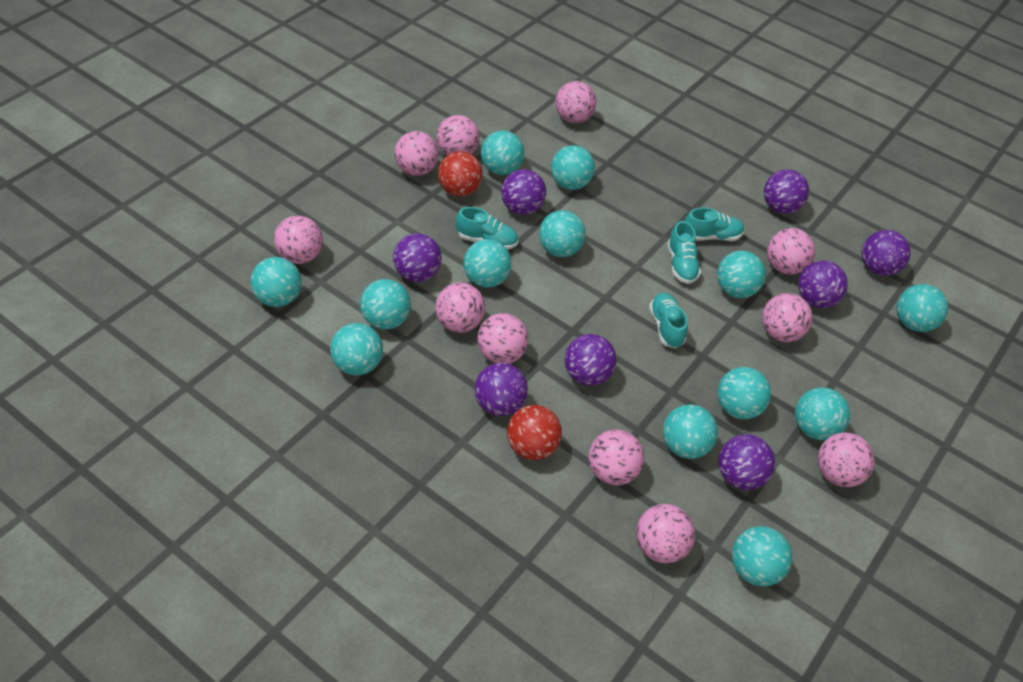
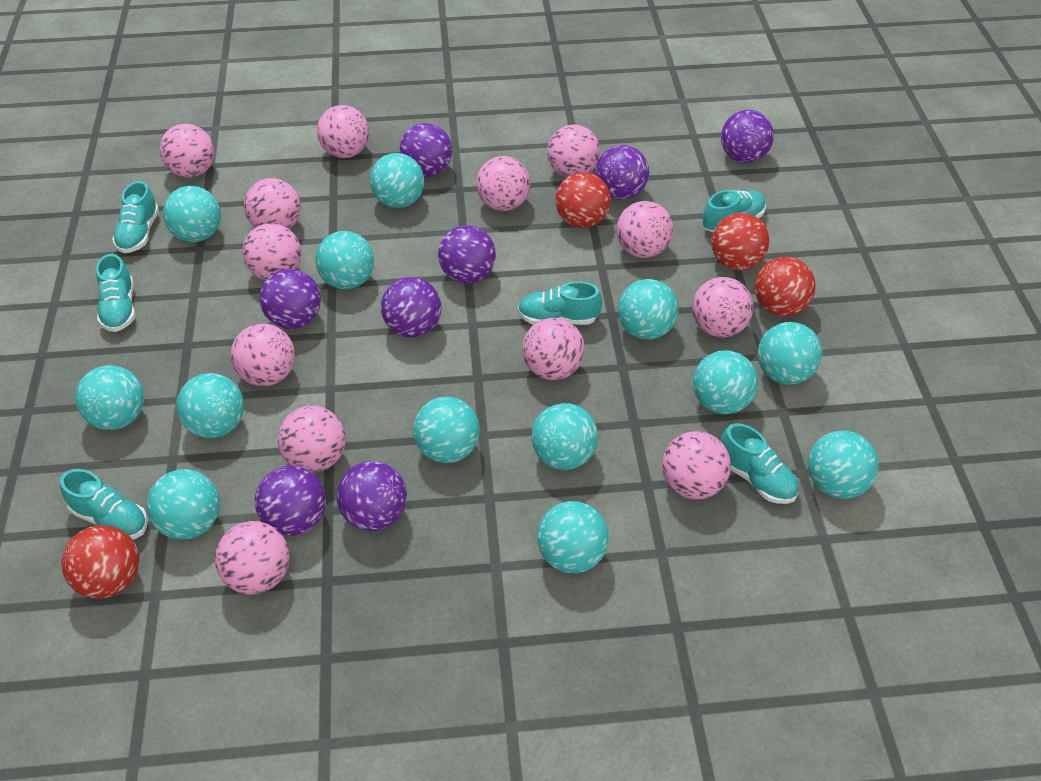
pink ball: 11 -> 13
red ball: 2 -> 4
turquoise shoe: 4 -> 6

